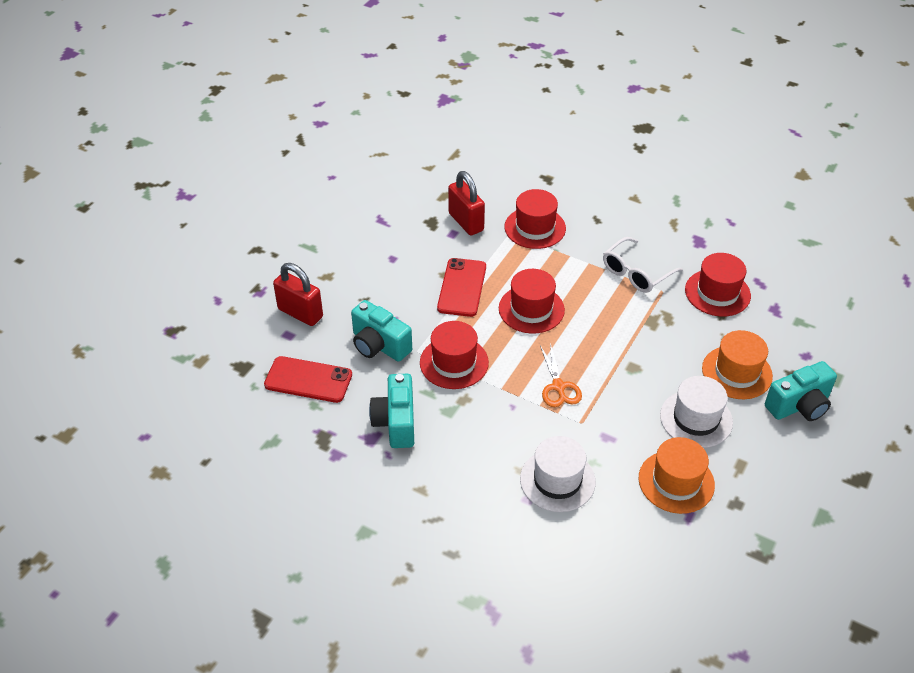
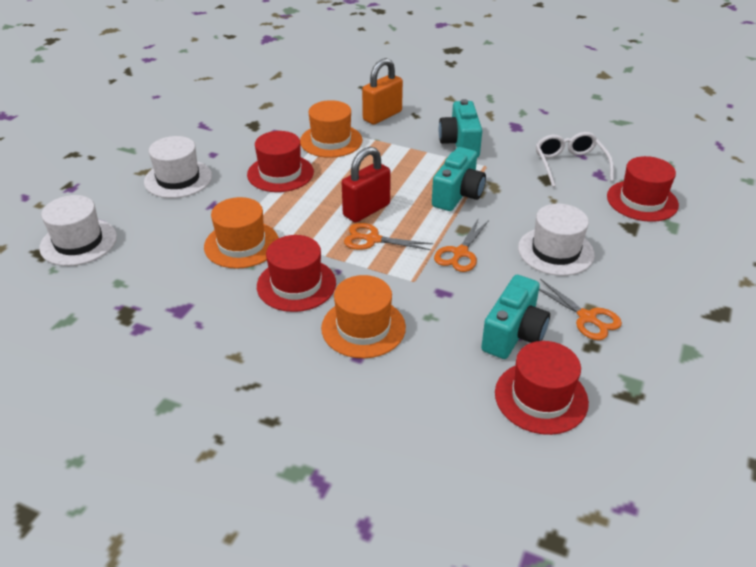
orange hat: 2 -> 3
orange padlock: 0 -> 1
orange scissors: 1 -> 3
red padlock: 2 -> 1
red phone: 2 -> 0
white hat: 2 -> 3

